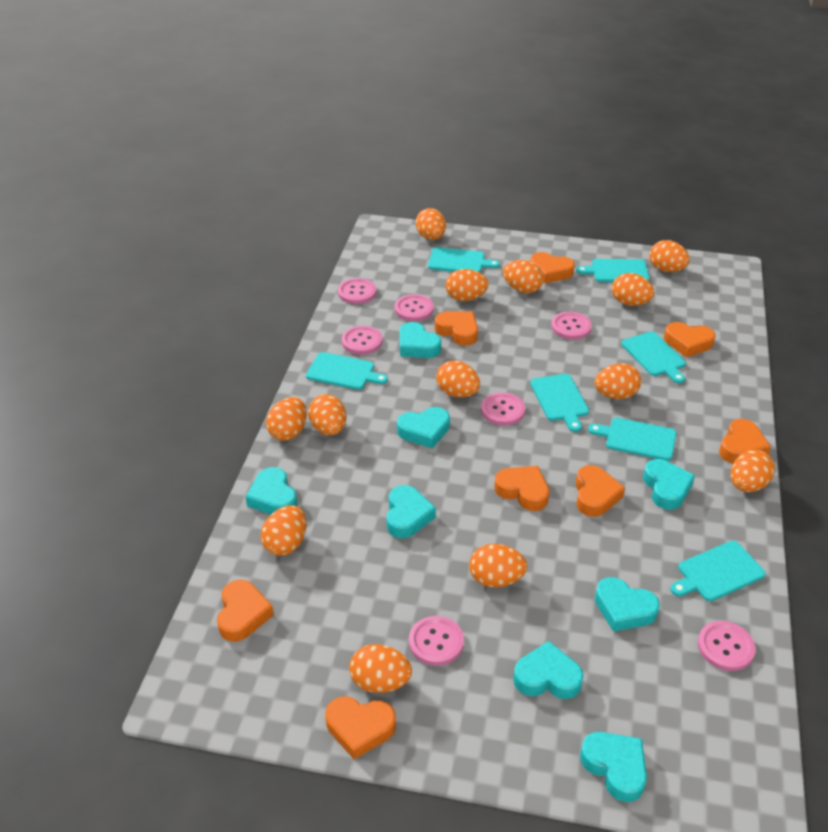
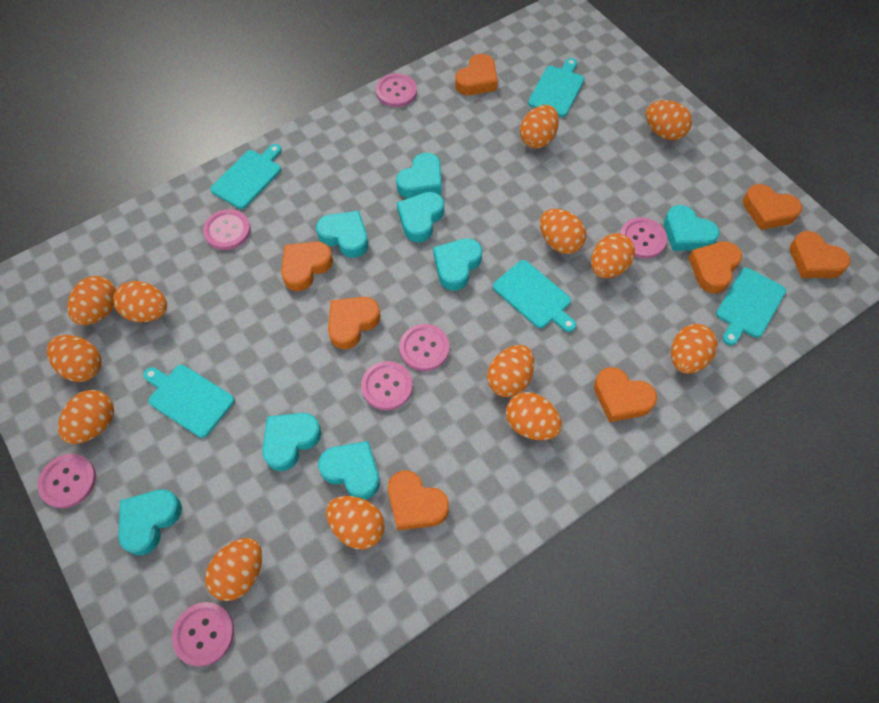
turquoise cutting board: 7 -> 5

